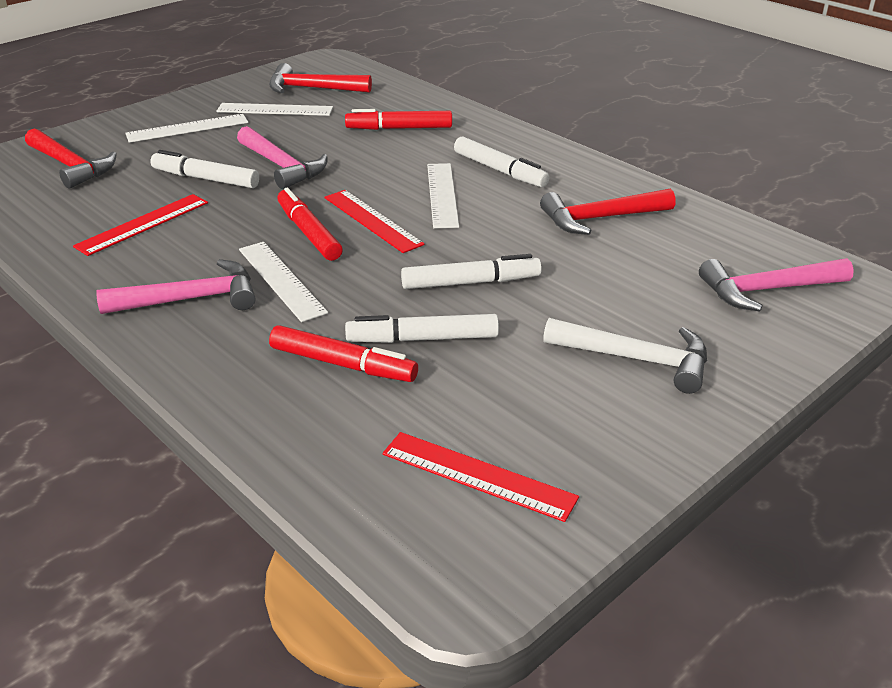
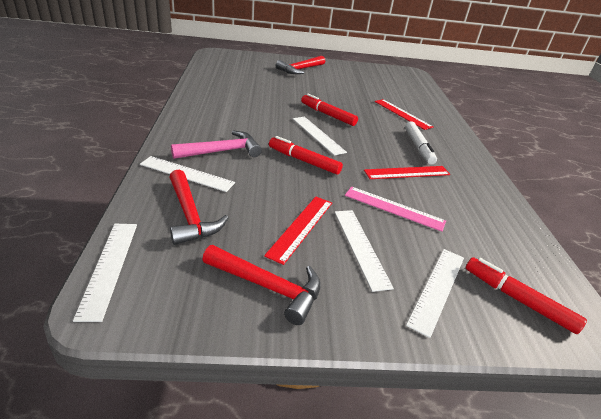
pink hammer: 3 -> 1
pink ruler: 0 -> 1
white hammer: 1 -> 0
white marker: 4 -> 1
white ruler: 4 -> 5

